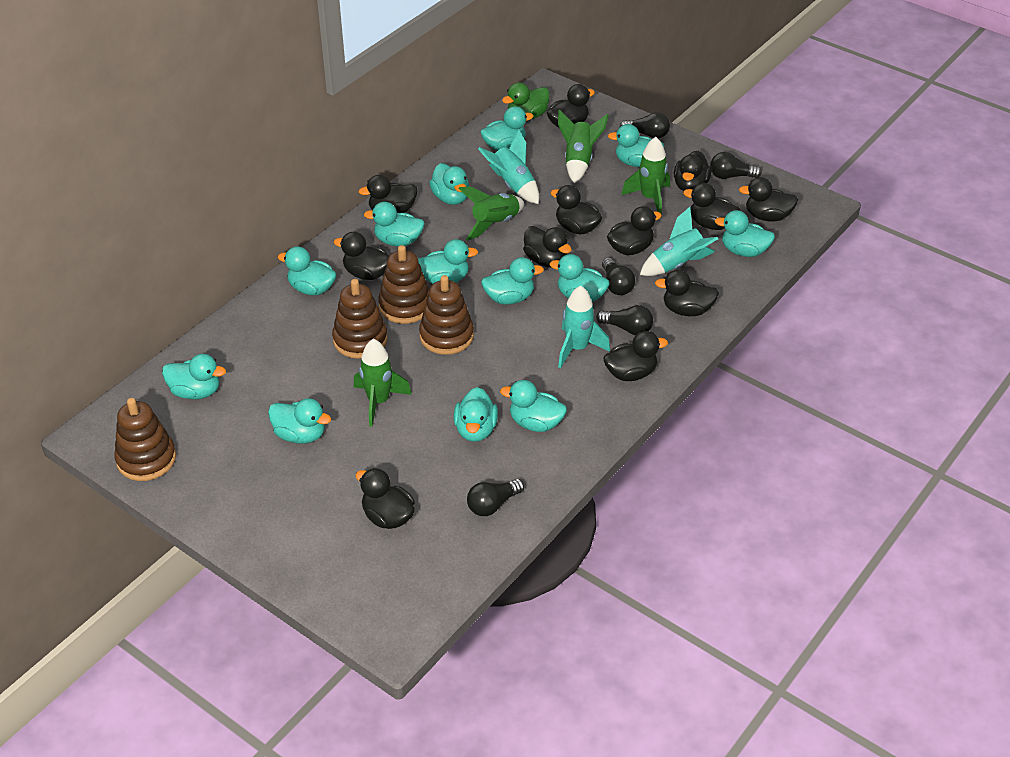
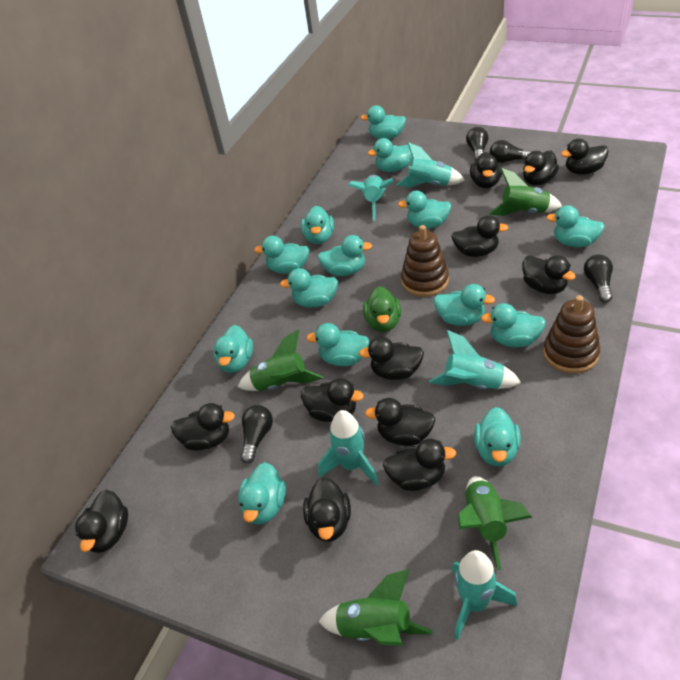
black light bulb: 5 -> 4
brown stacking toy: 4 -> 2
turquoise duck: 13 -> 14
turquoise rocket: 3 -> 5

